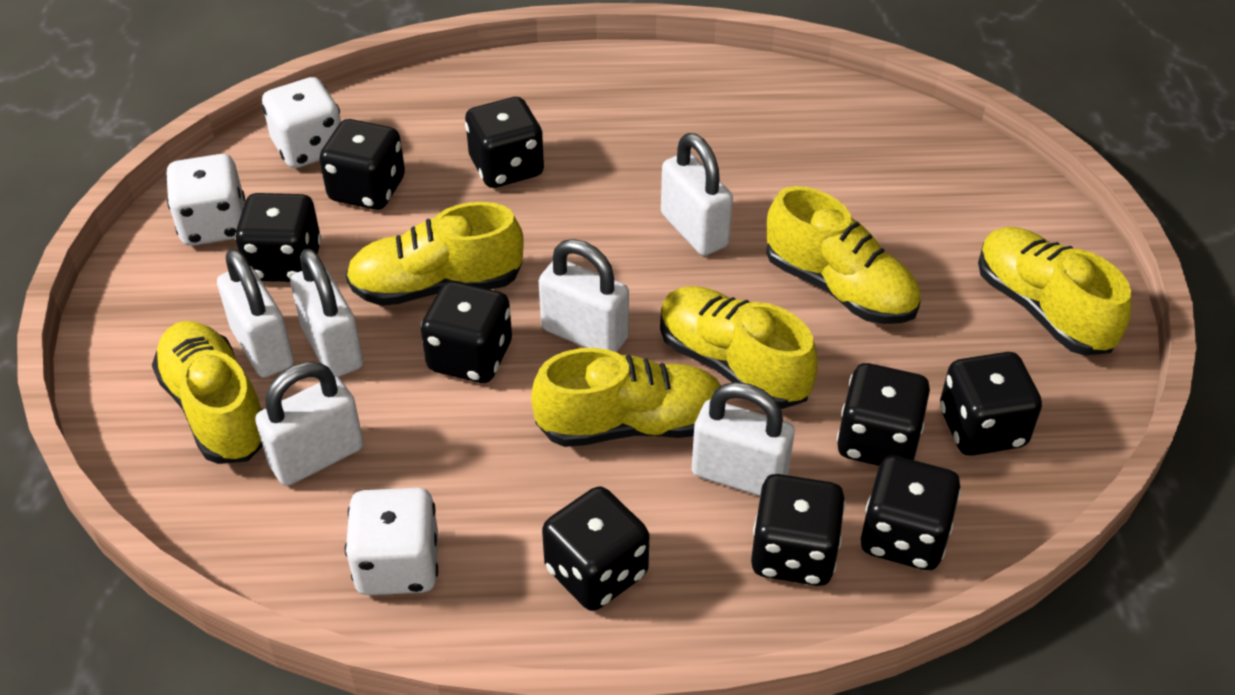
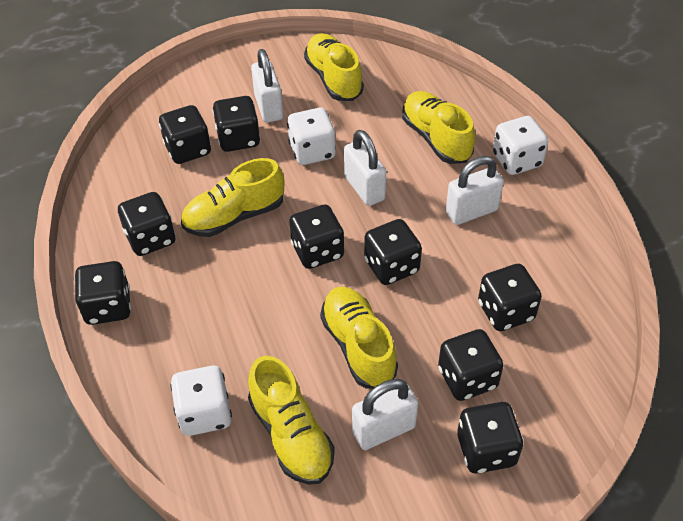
white padlock: 6 -> 4
yellow shoe: 6 -> 5

